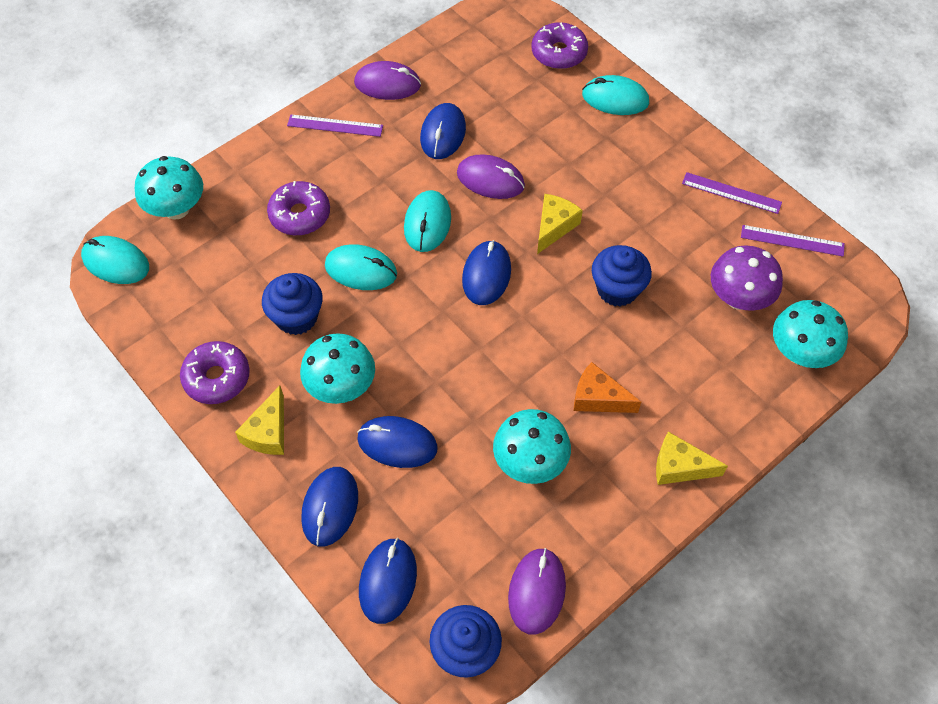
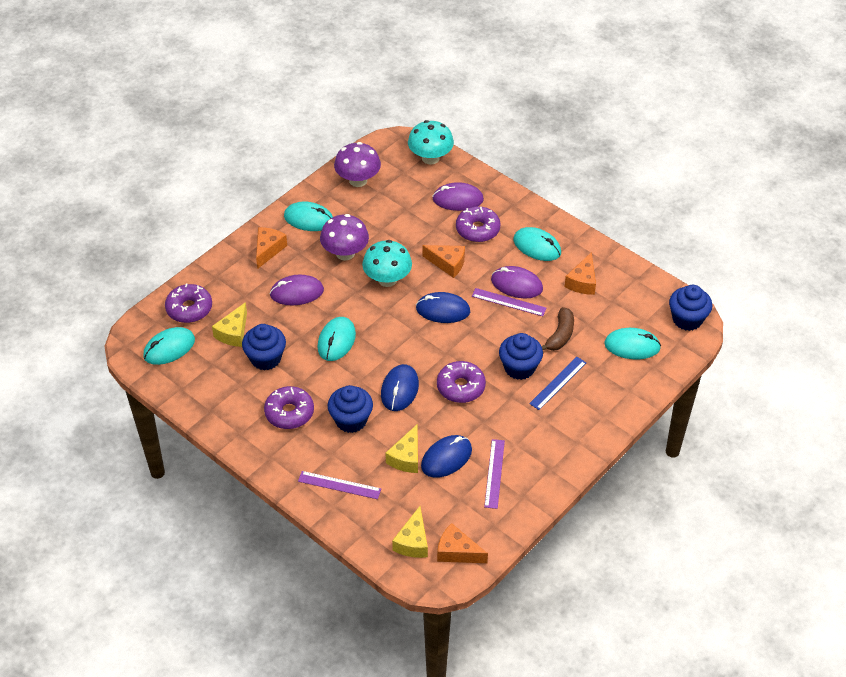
blue cupcake: 3 -> 4
blue mouse: 5 -> 3
blue ruler: 0 -> 1
brown banana: 0 -> 1
orange cheese: 1 -> 4
purple donut: 3 -> 4
purple mushroom: 1 -> 2
turquoise mouse: 4 -> 5
turquoise mushroom: 4 -> 2

